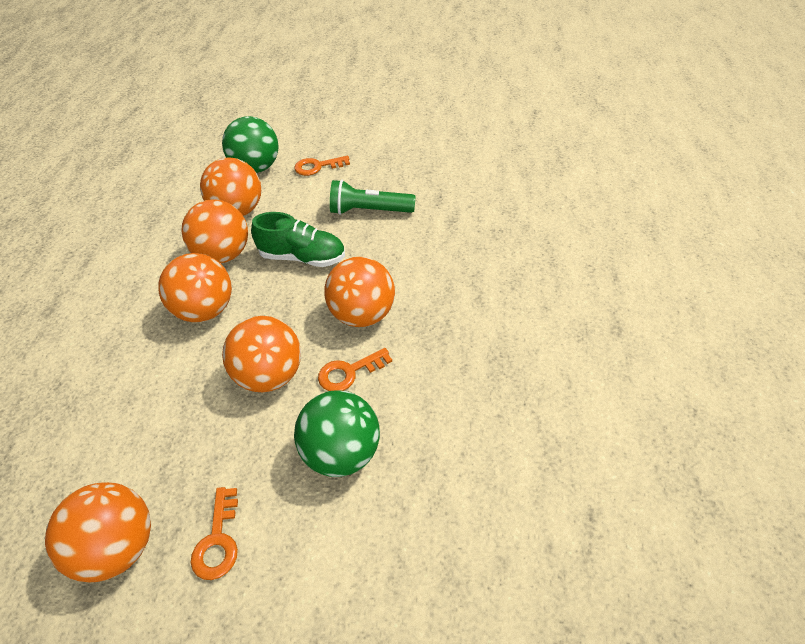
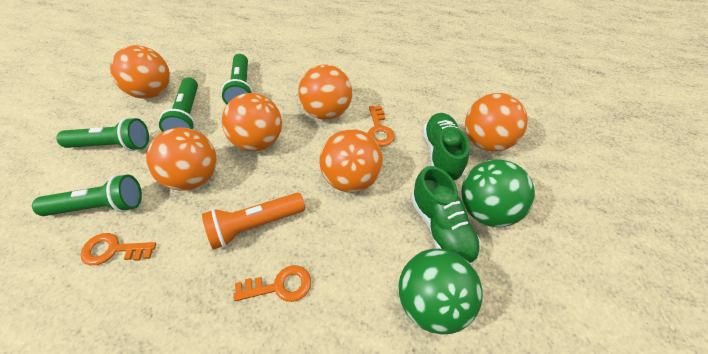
green flashlight: 1 -> 4
green shoe: 1 -> 2
orange flashlight: 0 -> 1

